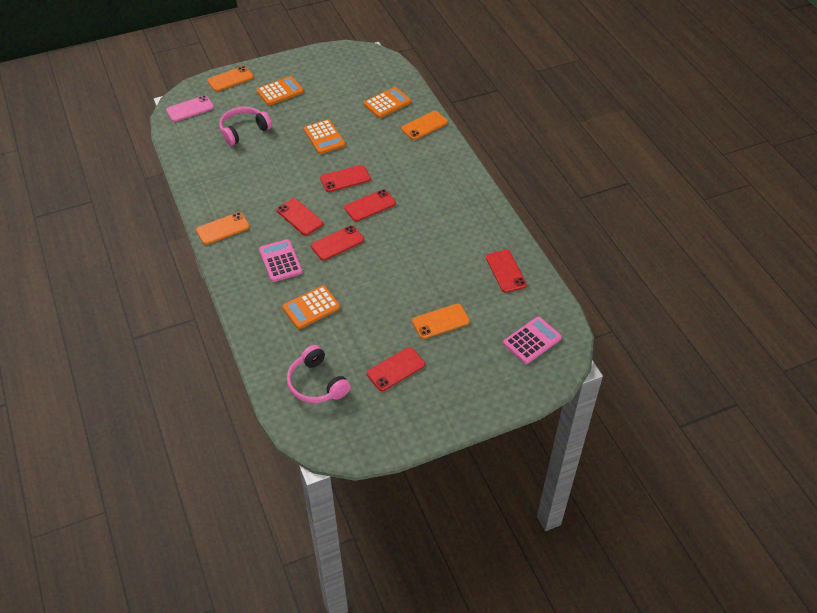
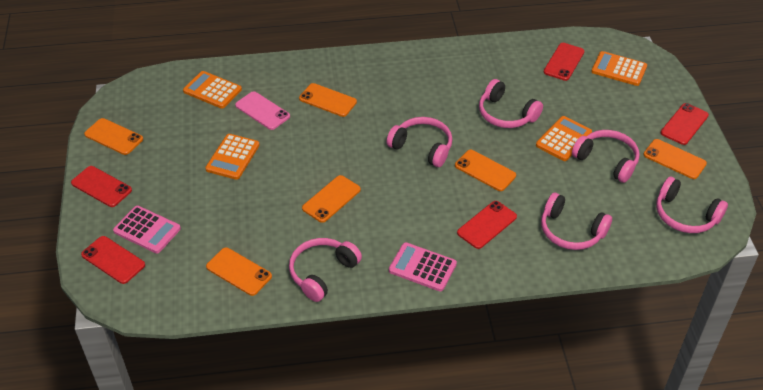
orange phone: 4 -> 6
pink headphones: 2 -> 6
red phone: 6 -> 5

